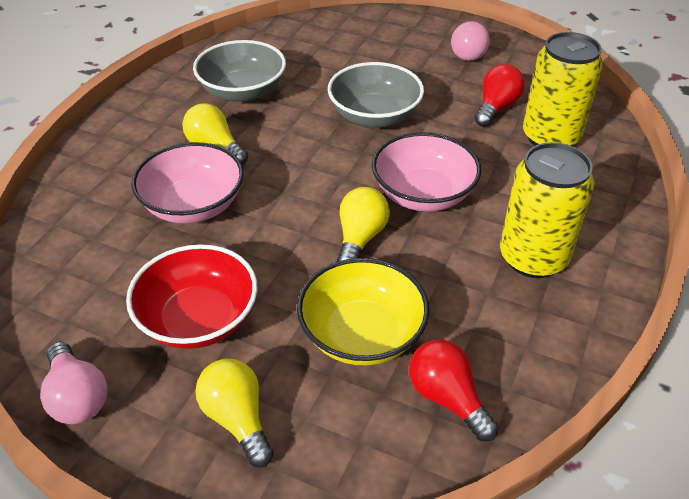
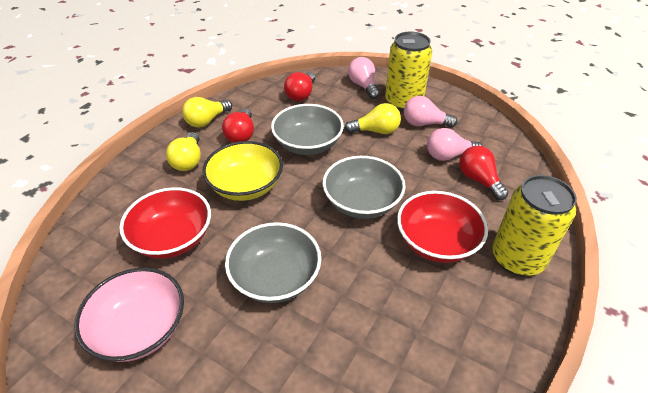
grey bowl: 2 -> 3
pink bowl: 2 -> 1
pink light bulb: 2 -> 3
red bowl: 1 -> 2
red light bulb: 2 -> 3

